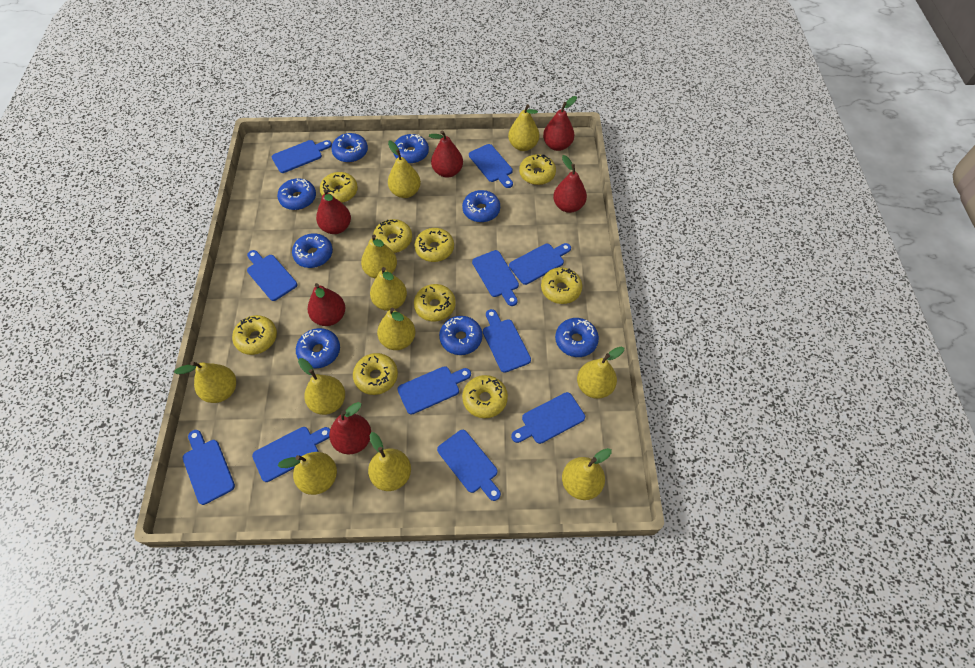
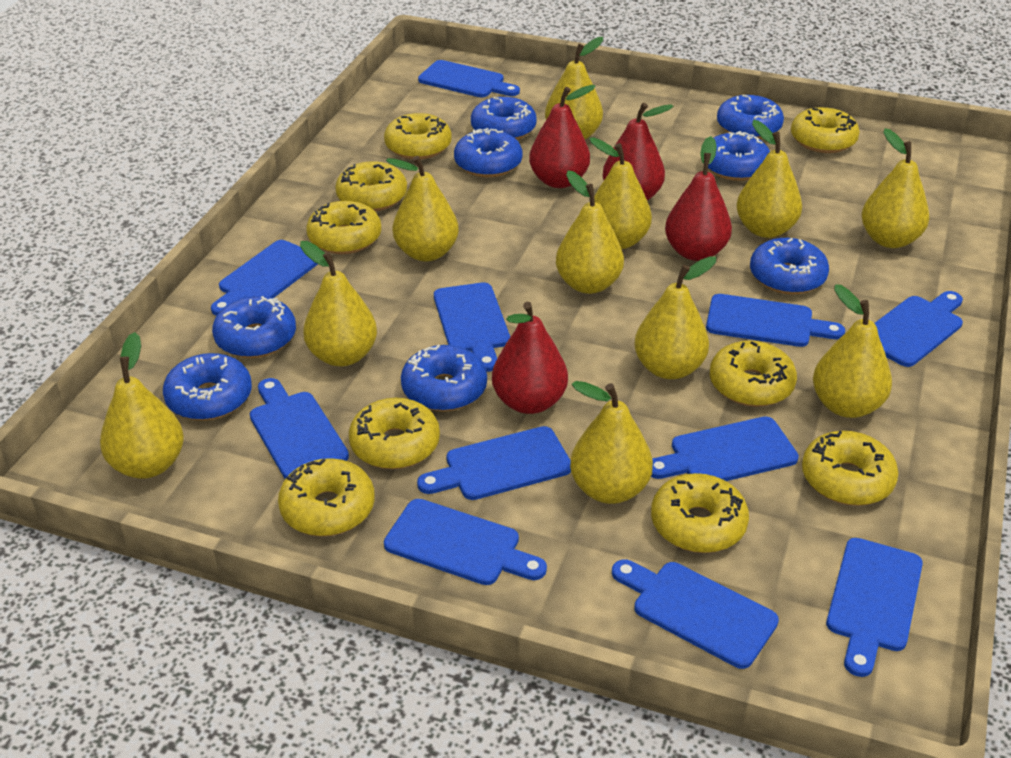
red pear: 6 -> 4

